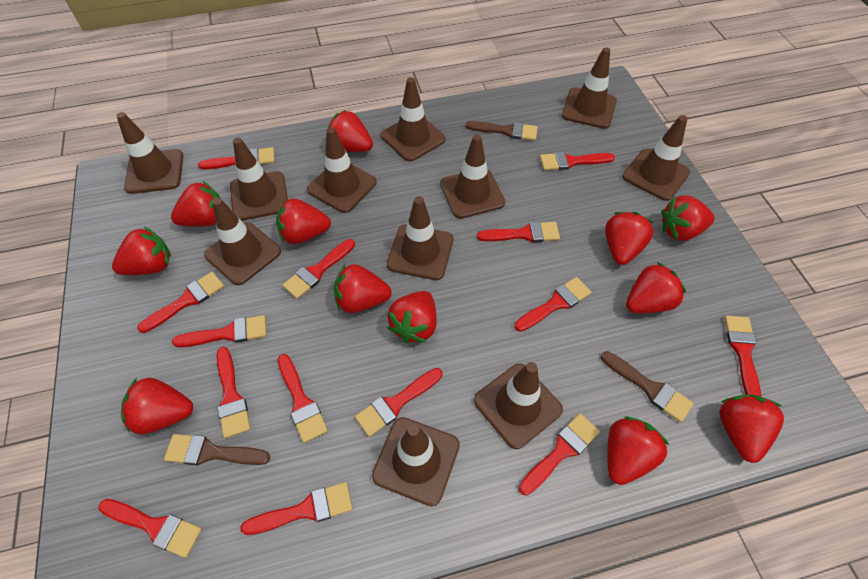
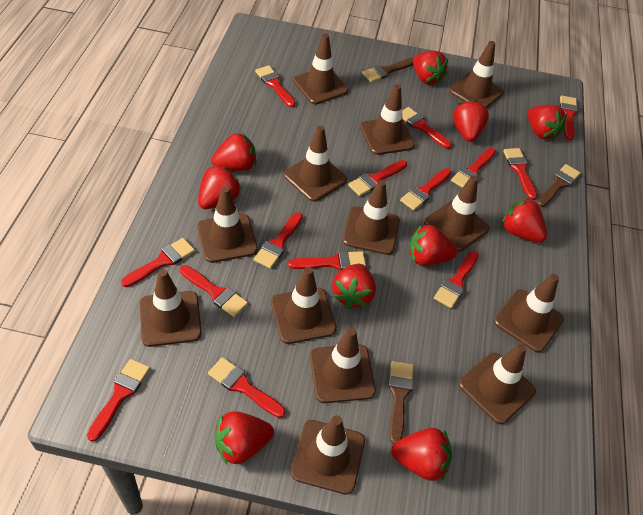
brown traffic cone: 11 -> 13
red strawberry: 12 -> 10

